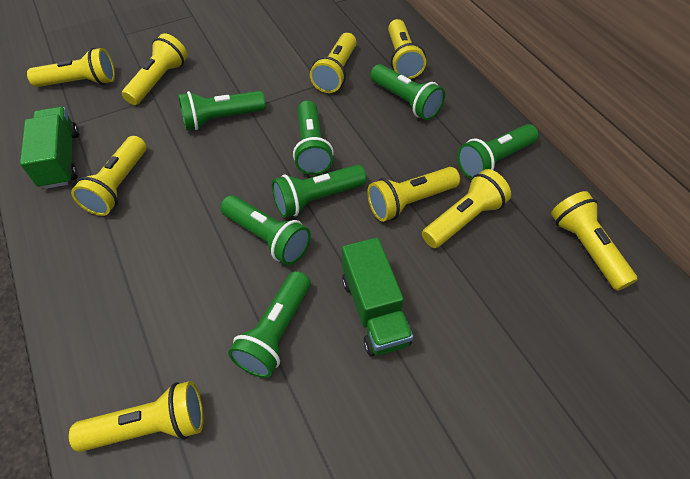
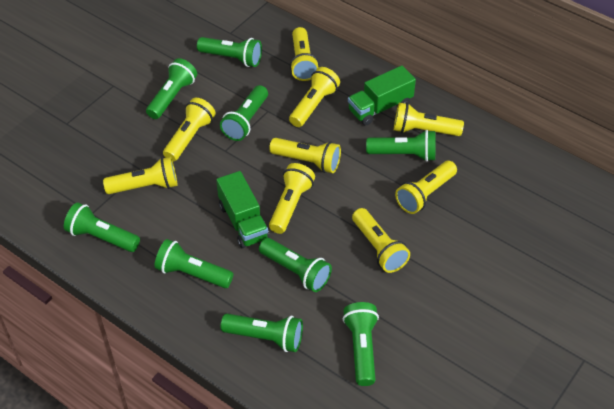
green flashlight: 7 -> 9

